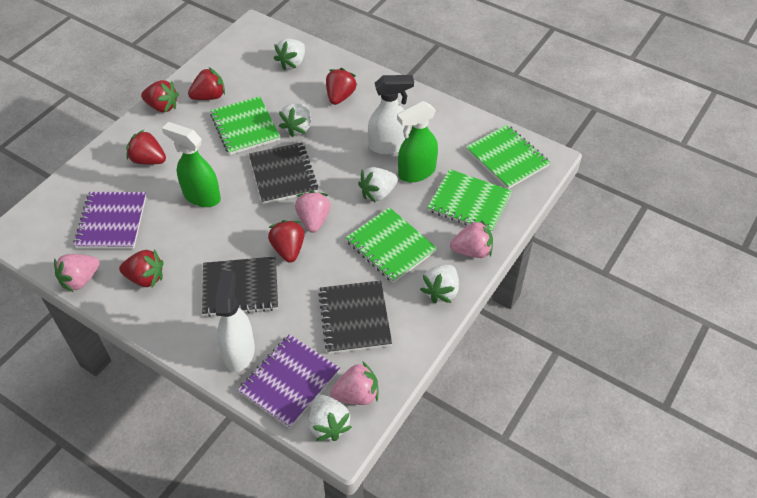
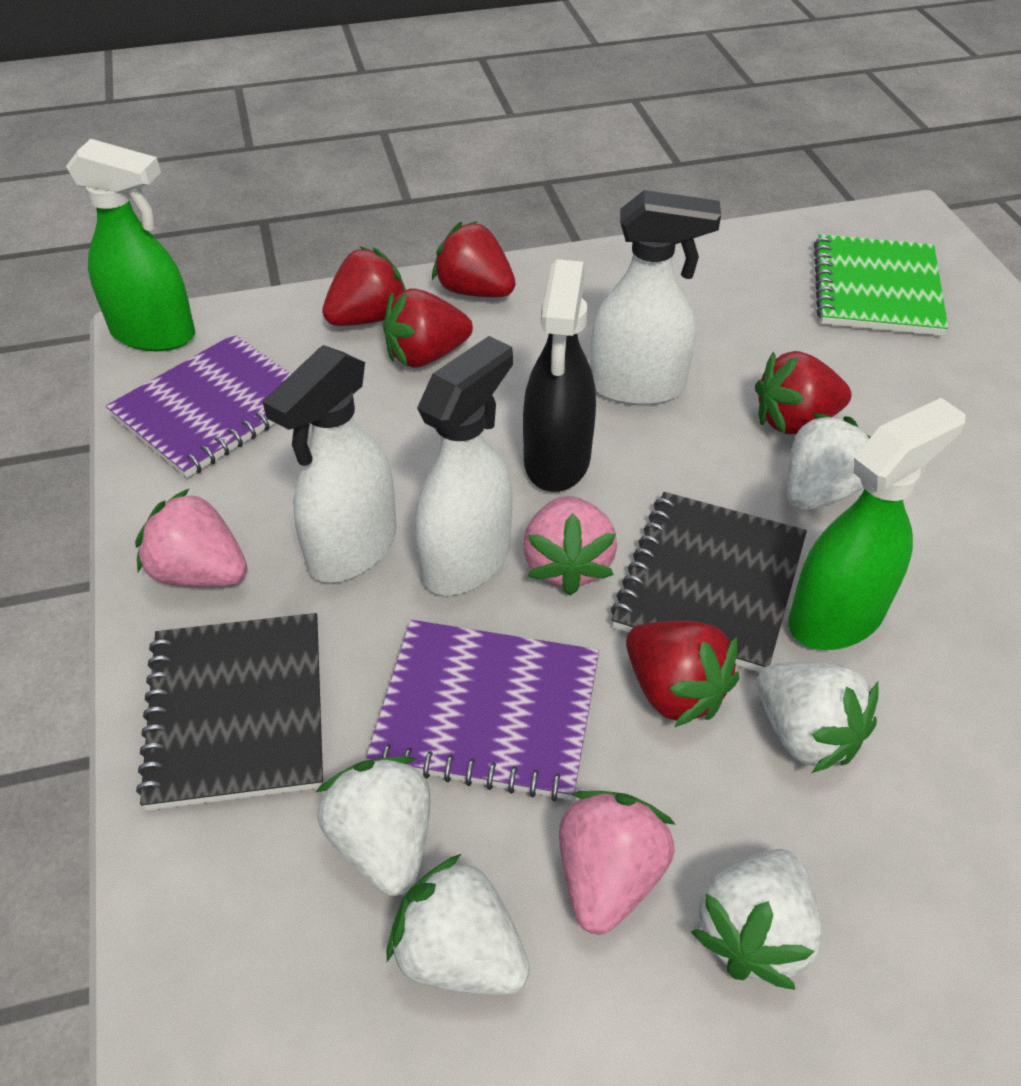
black notebook: 3 -> 2
black spray bottle: 0 -> 1
green notebook: 4 -> 1
pink strawberry: 4 -> 3
red strawberry: 6 -> 5
white spray bottle: 2 -> 3

